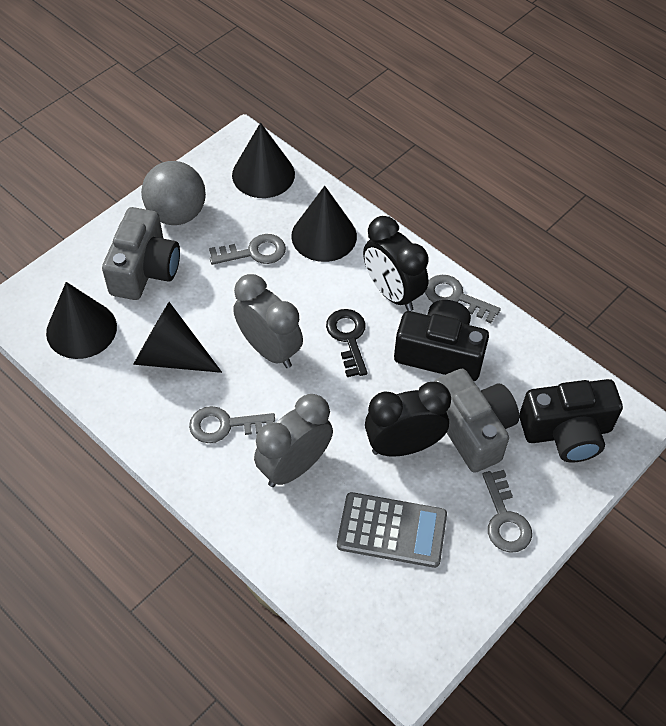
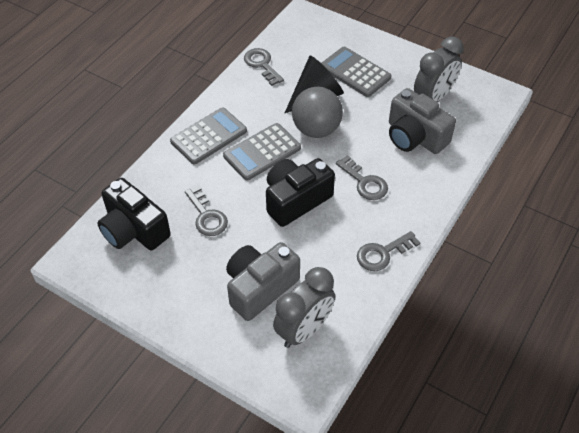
black clock: 2 -> 0
black cone: 4 -> 1
black key: 1 -> 0
grey calculator: 1 -> 3

